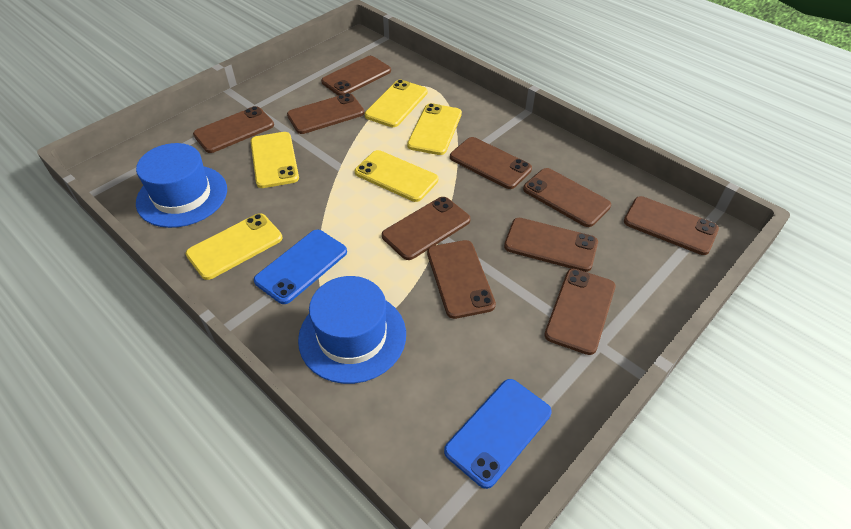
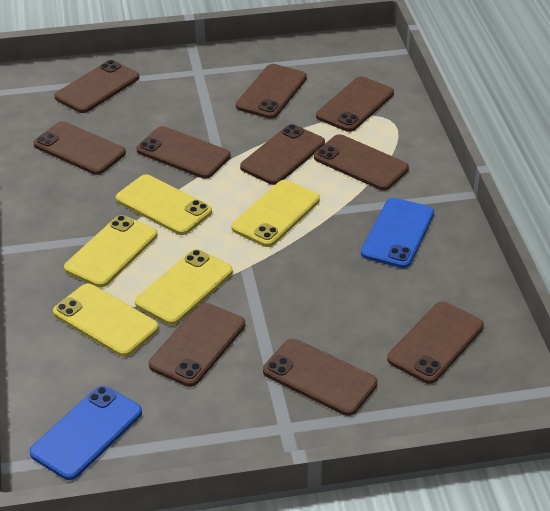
blue hat: 2 -> 0

